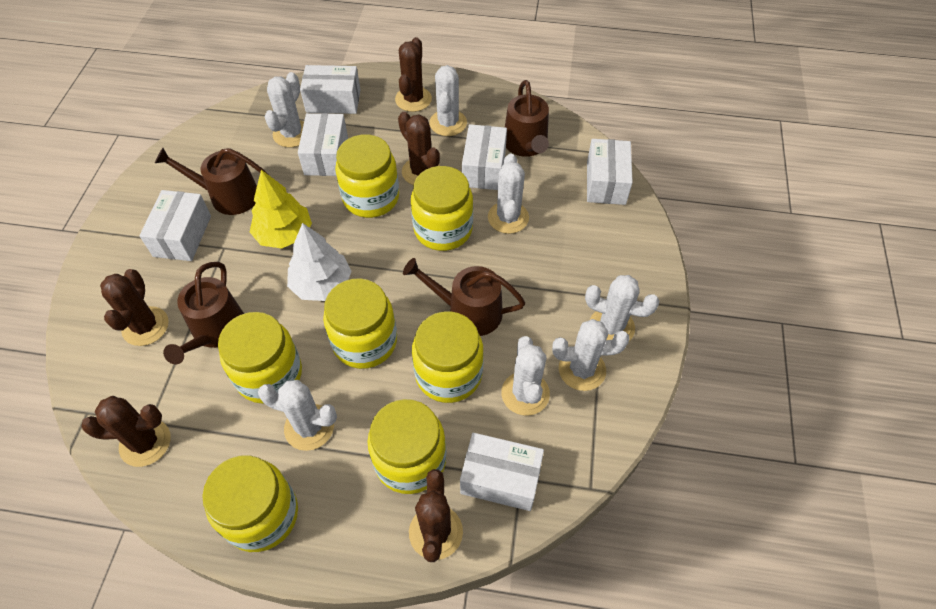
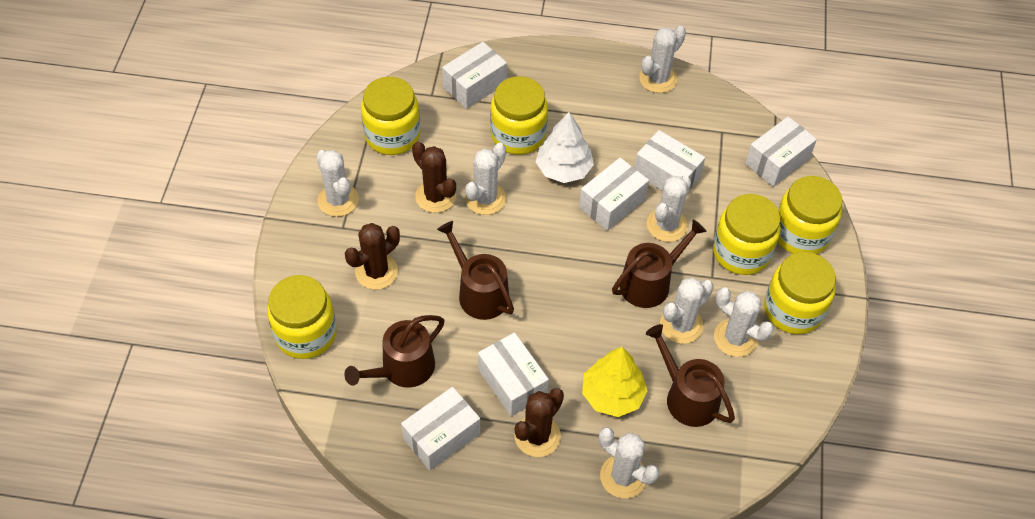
brown cactus: 5 -> 3
yellow jar: 7 -> 6

